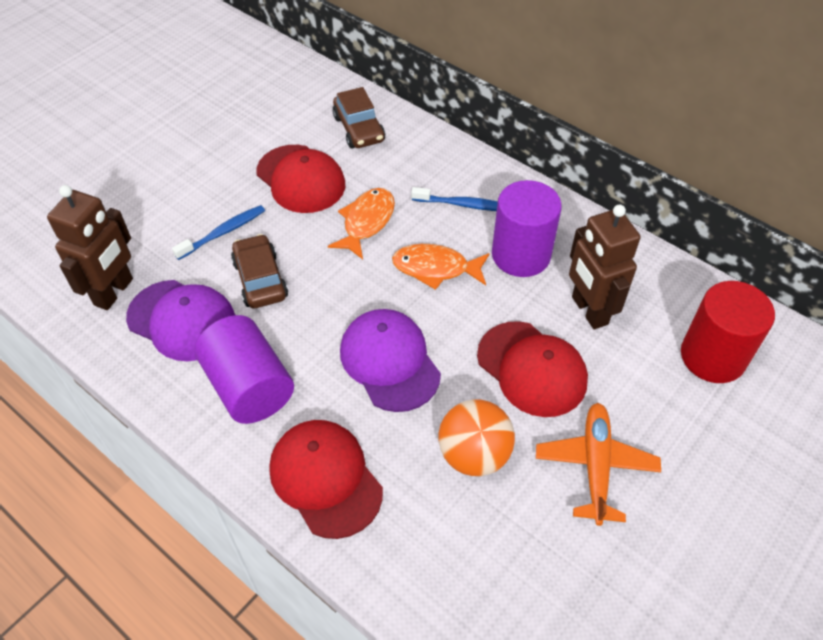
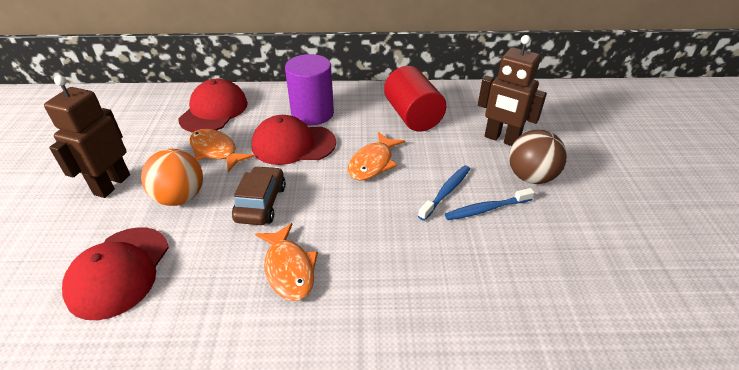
brown ball: 0 -> 1
brown car: 2 -> 1
orange fish: 2 -> 3
orange plane: 1 -> 0
purple cap: 2 -> 0
purple cylinder: 2 -> 1

